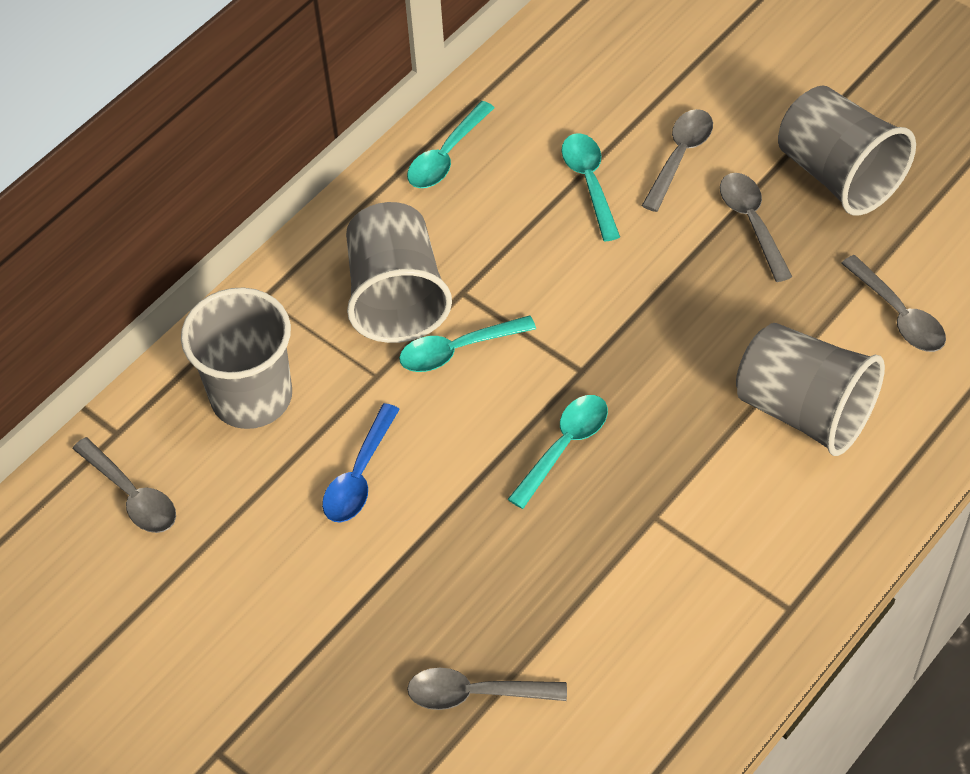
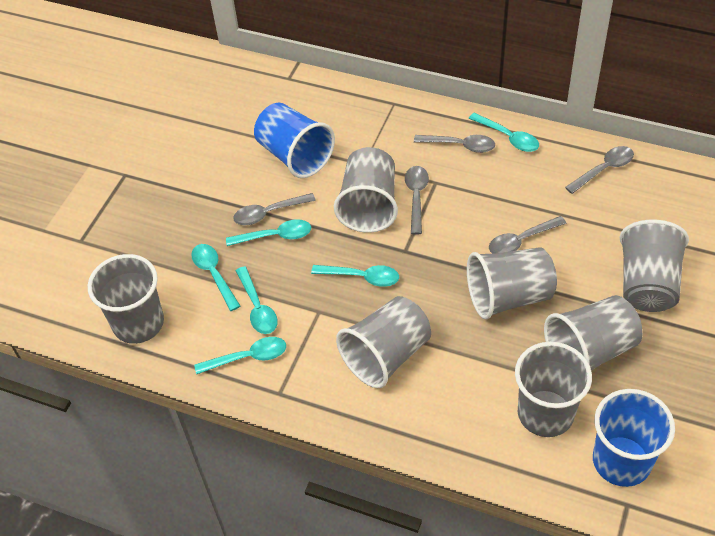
blue cup: 0 -> 2
blue spoon: 1 -> 0
grey cup: 4 -> 7
turquoise spoon: 4 -> 6

